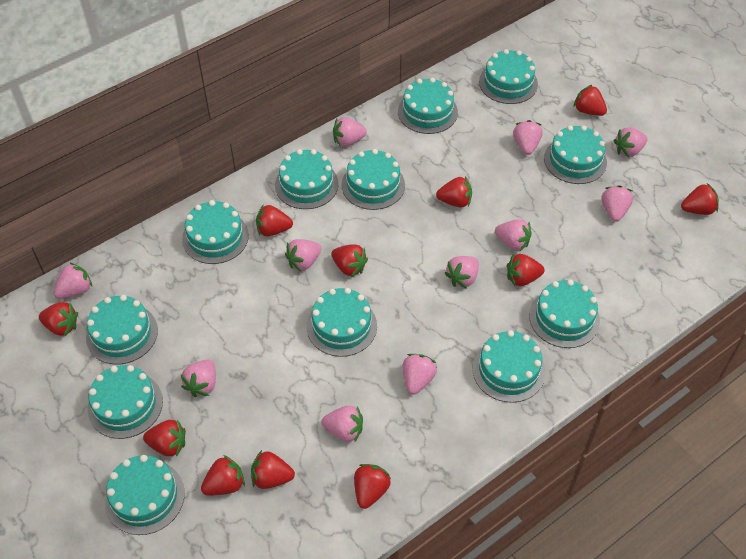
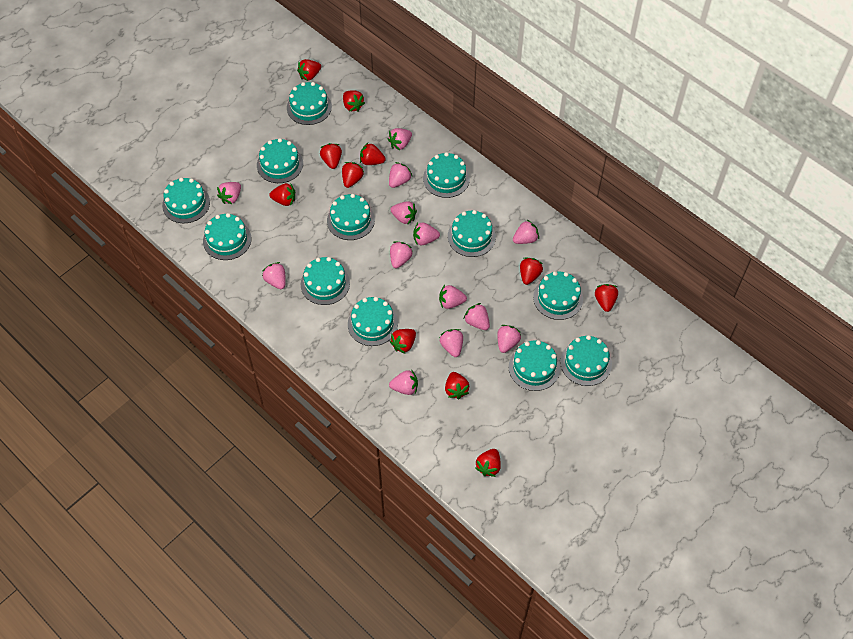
pink strawberry: 11 -> 13

